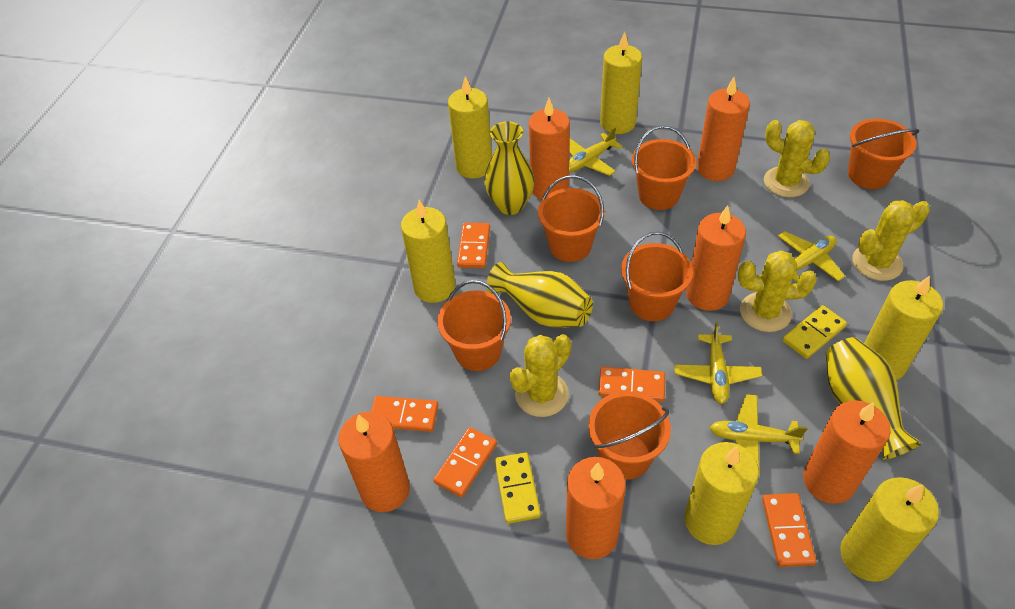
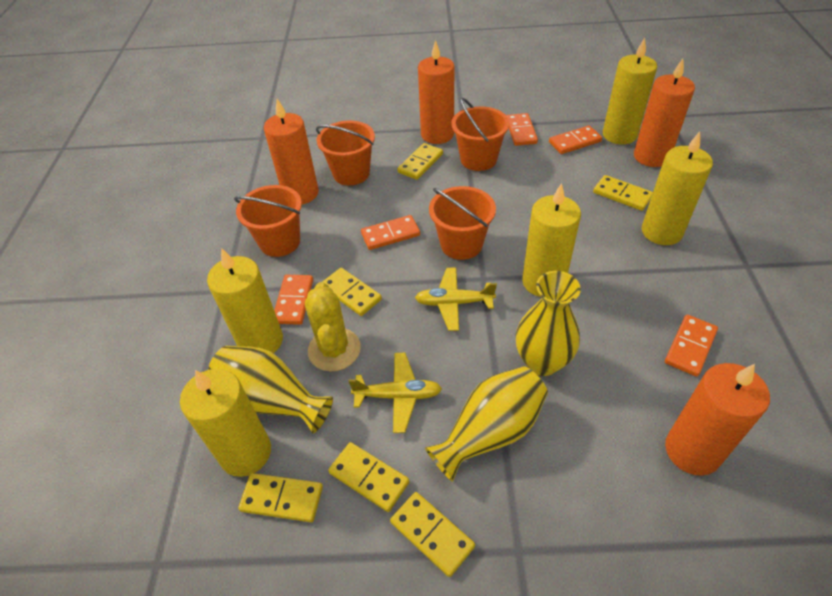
orange bucket: 6 -> 4
orange candle: 6 -> 4
yellow cactus: 4 -> 1
yellow candle: 6 -> 5
yellow domino: 2 -> 6
yellow plane: 4 -> 2

